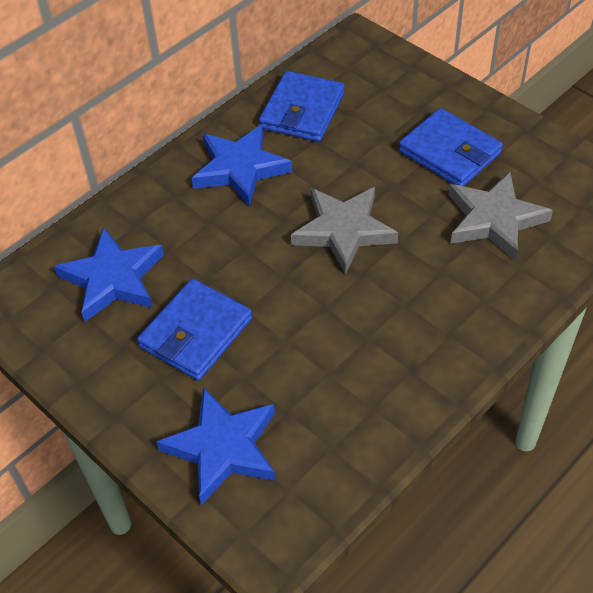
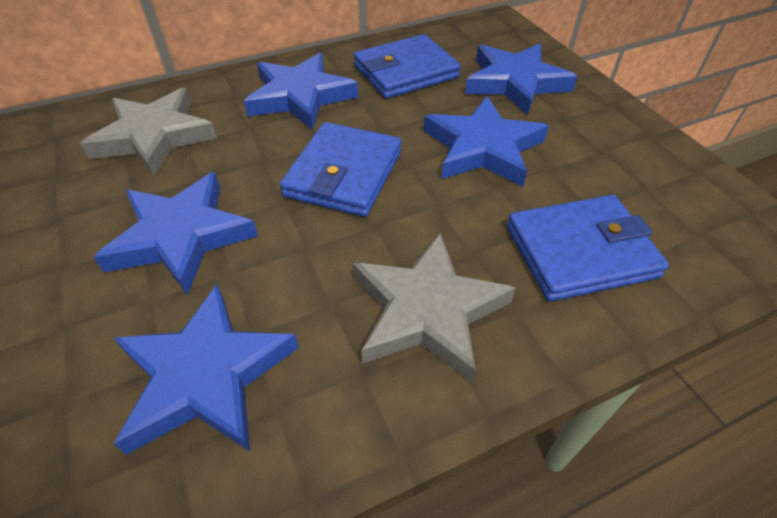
blue star: 3 -> 5

